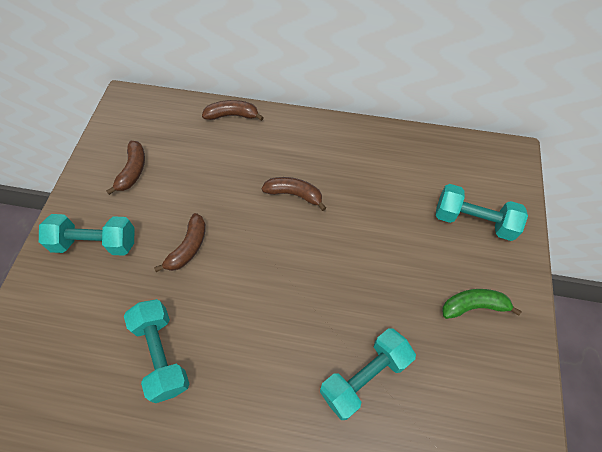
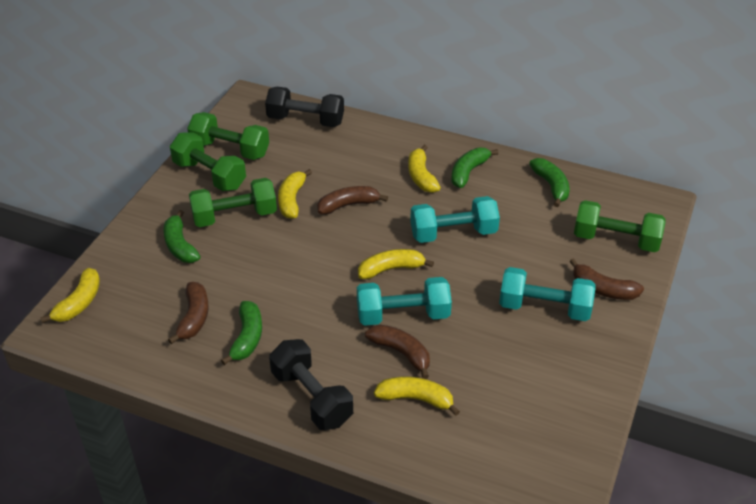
black dumbbell: 0 -> 2
green banana: 1 -> 4
green dumbbell: 0 -> 4
turquoise dumbbell: 4 -> 3
yellow banana: 0 -> 5

